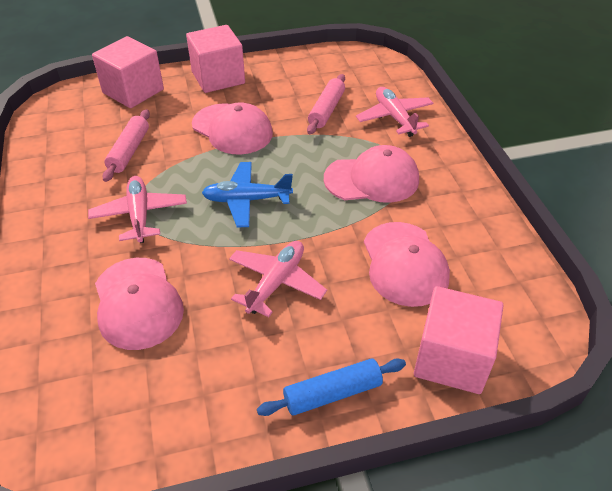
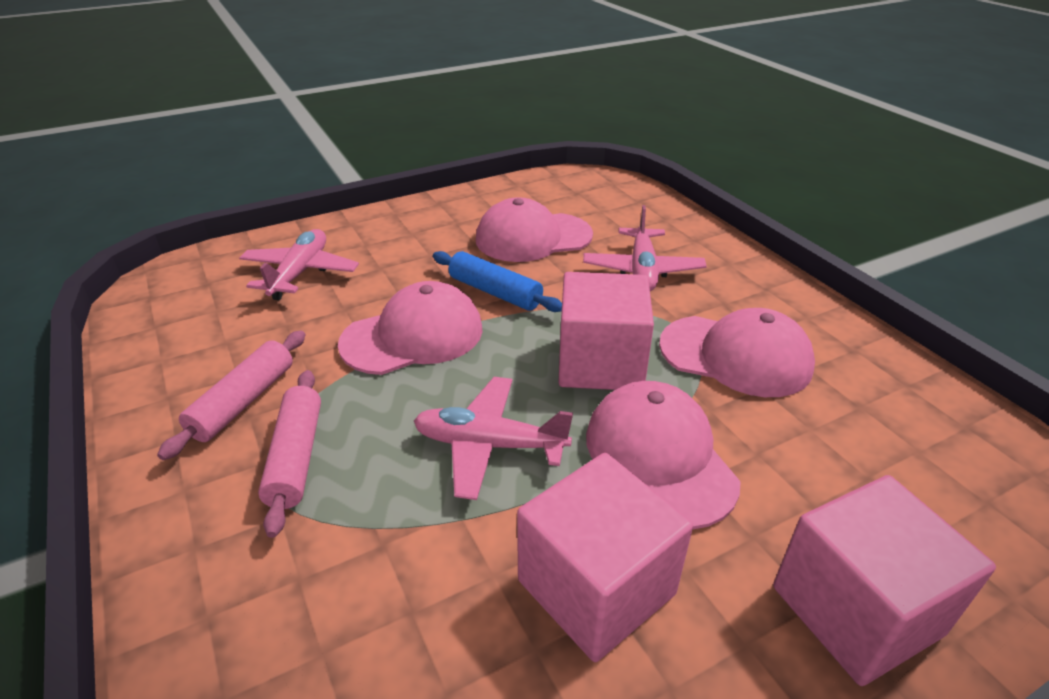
blue plane: 1 -> 0

